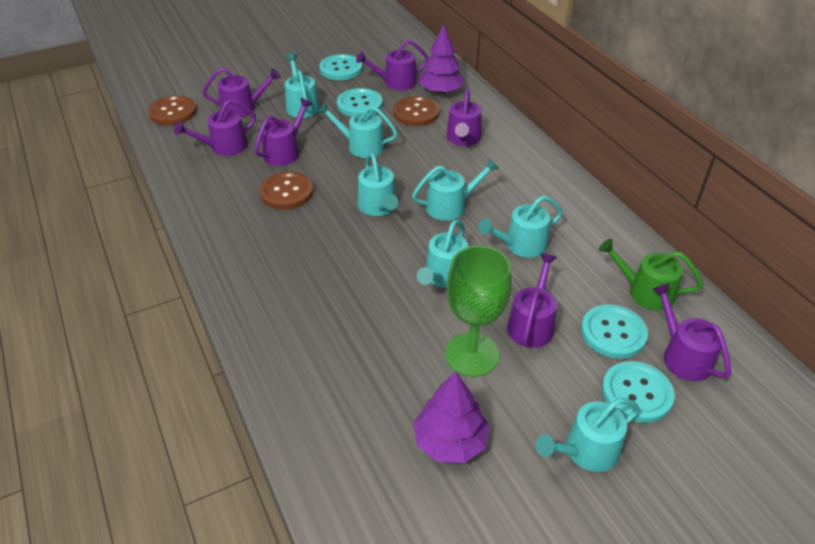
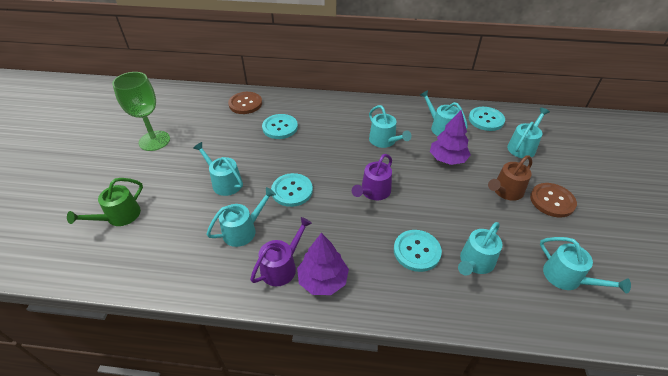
brown button: 3 -> 2
brown watering can: 0 -> 1
purple watering can: 7 -> 2

